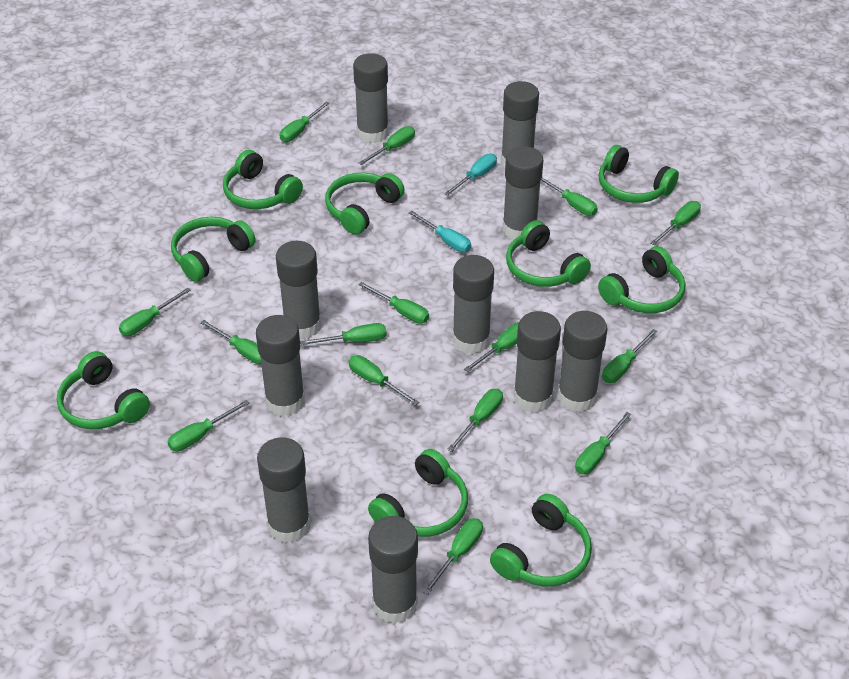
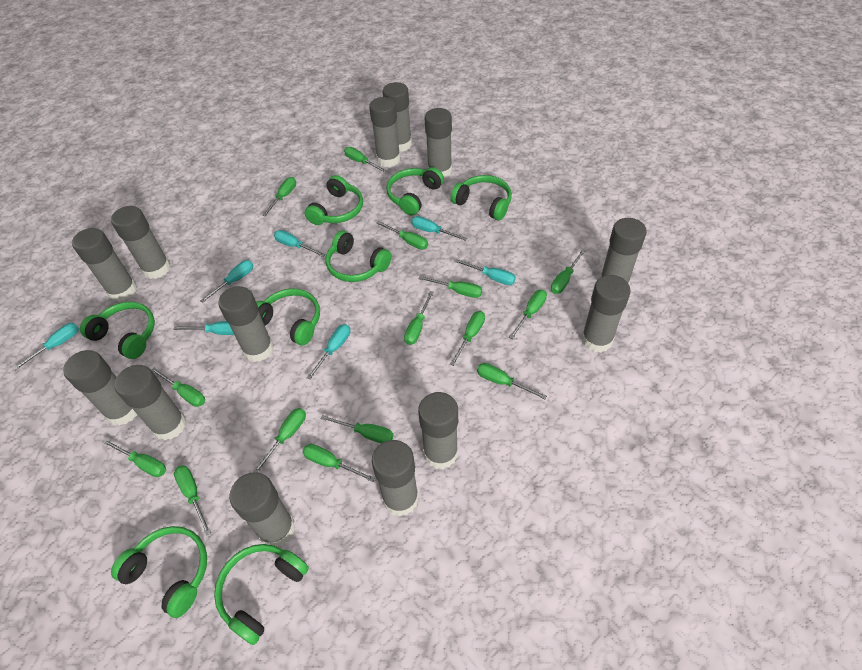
green headphones: 9 -> 8
grey glue stick: 10 -> 13
turquoise screwdriver: 2 -> 7

